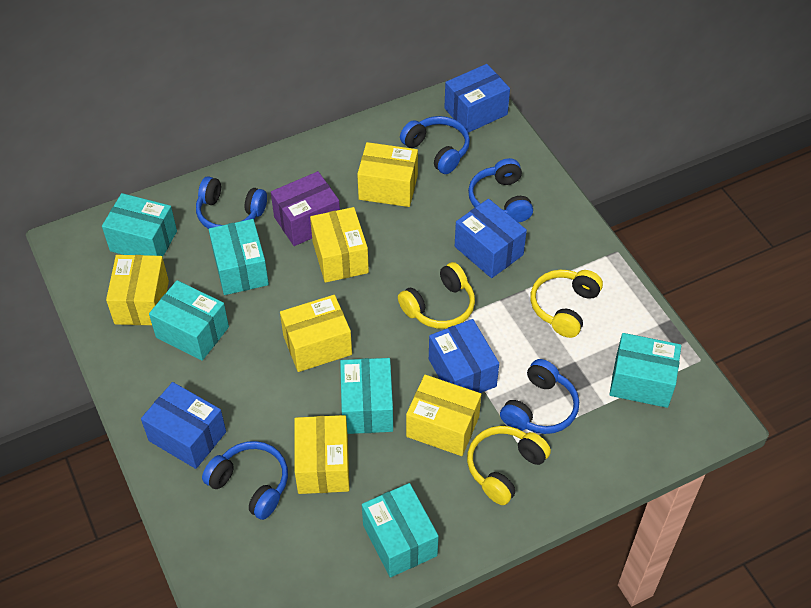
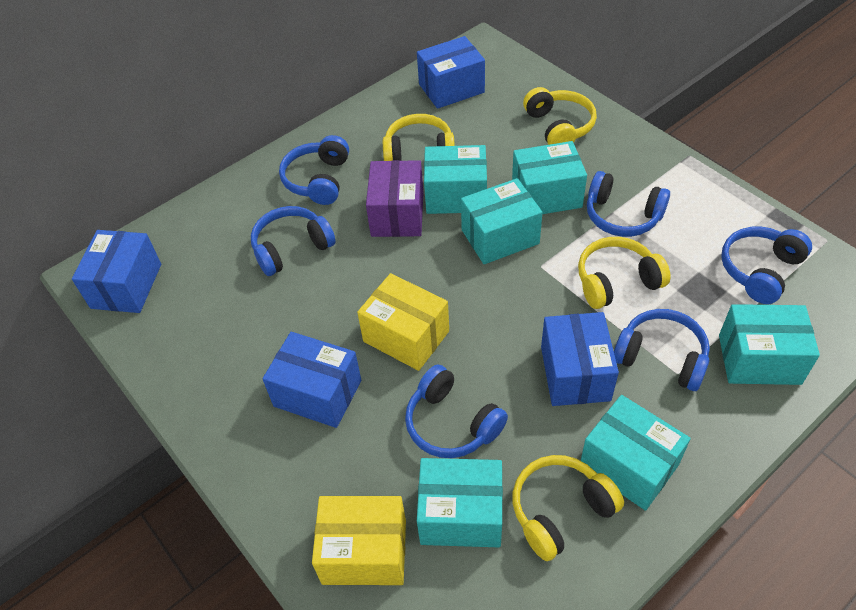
blue headphones: 5 -> 6
yellow box: 6 -> 2
yellow headphones: 3 -> 4

